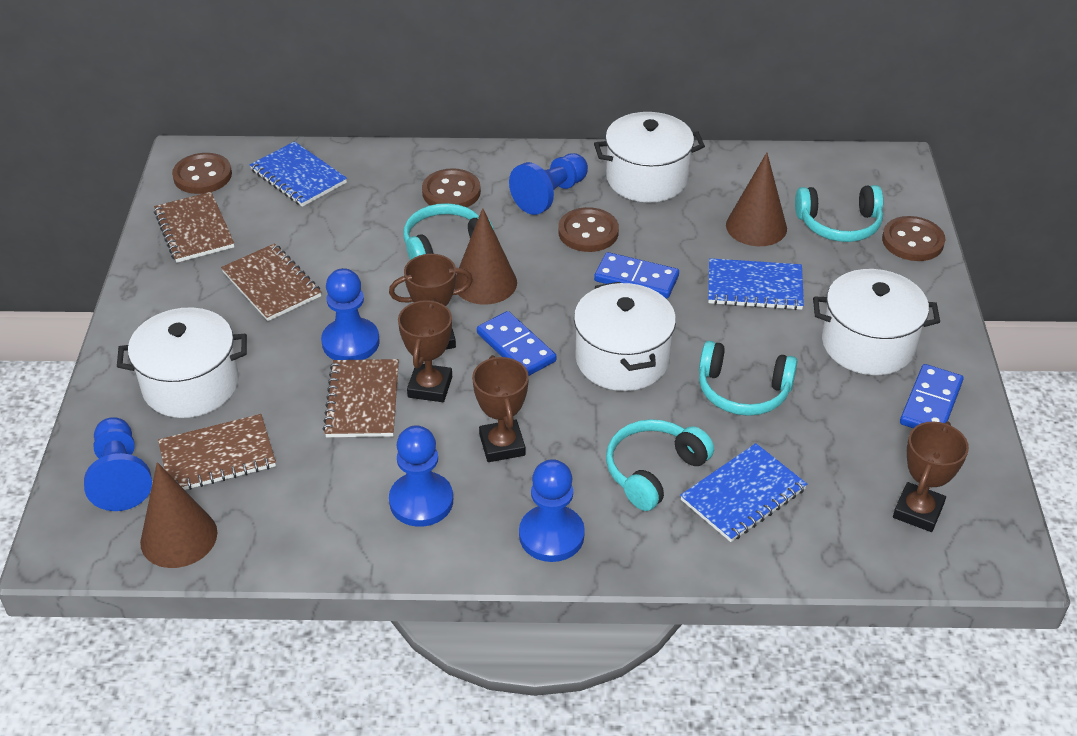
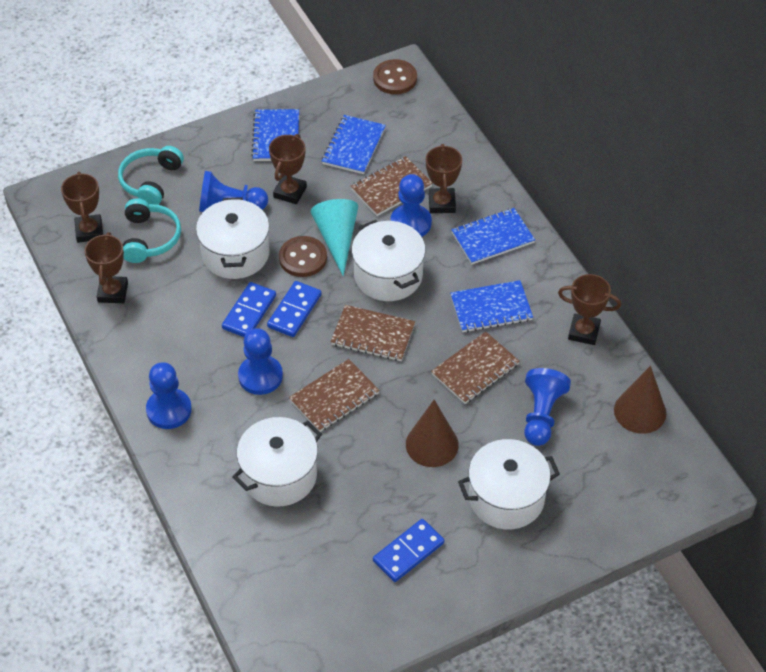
blue notebook: 3 -> 4
brown button: 4 -> 2
brown cone: 3 -> 2
brown trophy: 4 -> 5
turquoise cone: 0 -> 1
turquoise headphones: 4 -> 2

